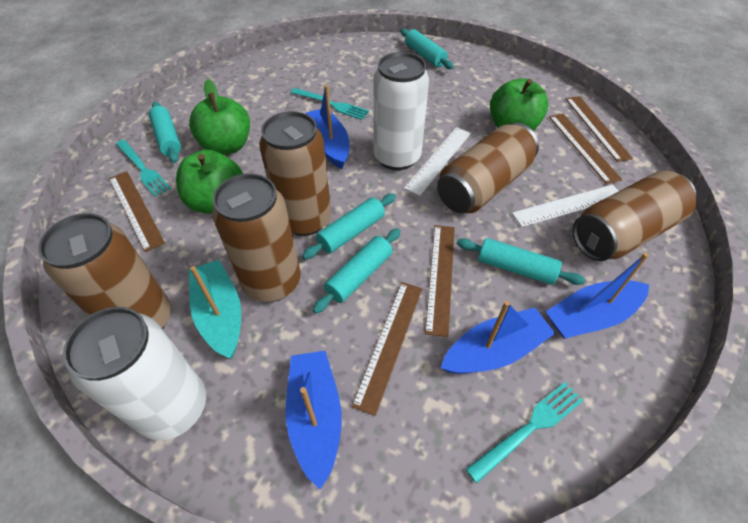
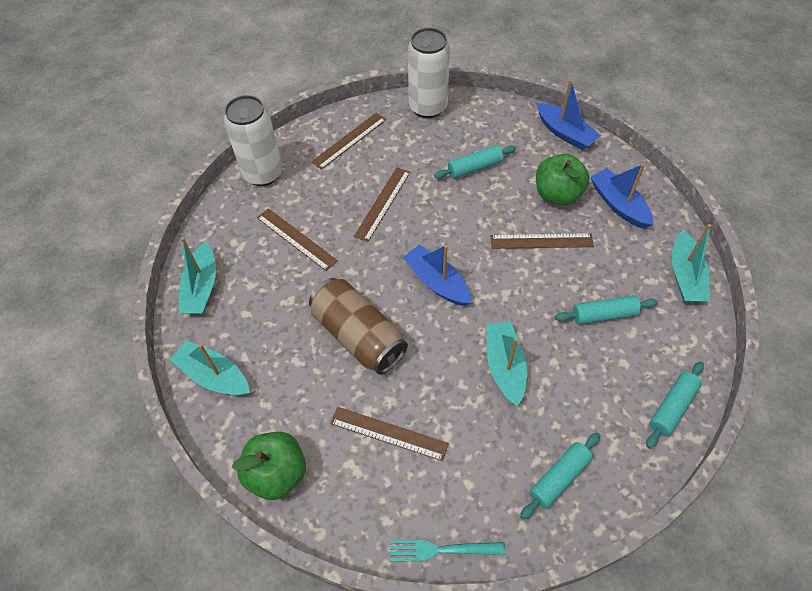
blue boat: 4 -> 3
brown can: 5 -> 1
green apple: 3 -> 2
turquoise boat: 1 -> 4
turquoise fork: 3 -> 1
turquoise rolling pin: 5 -> 4
white ruler: 2 -> 0

